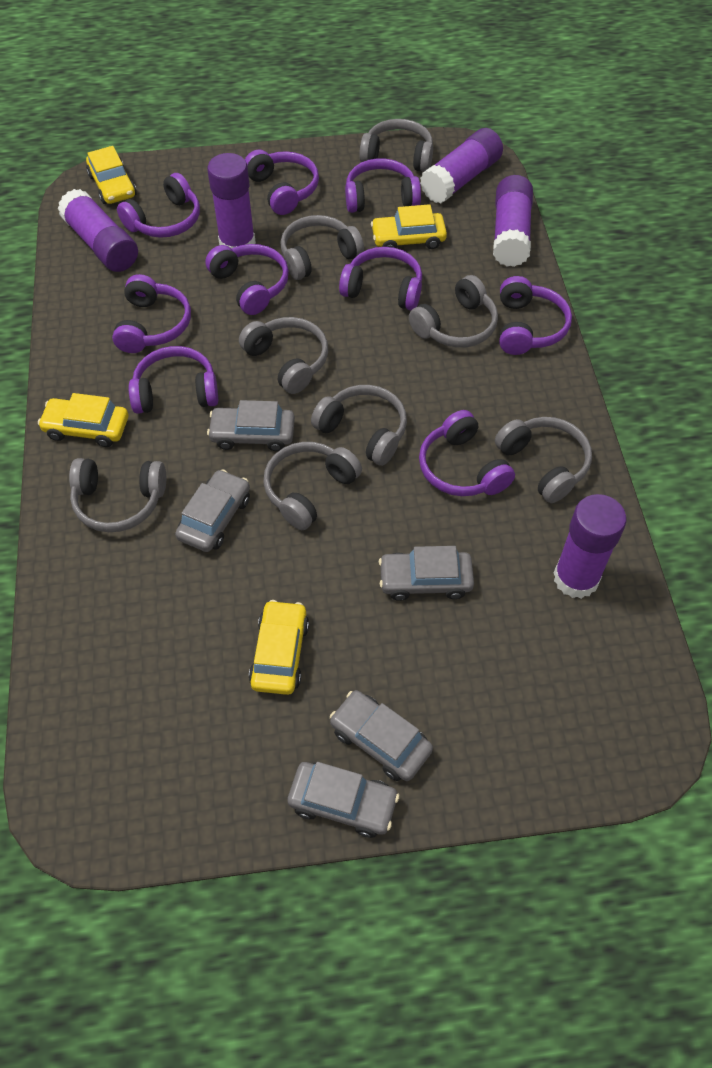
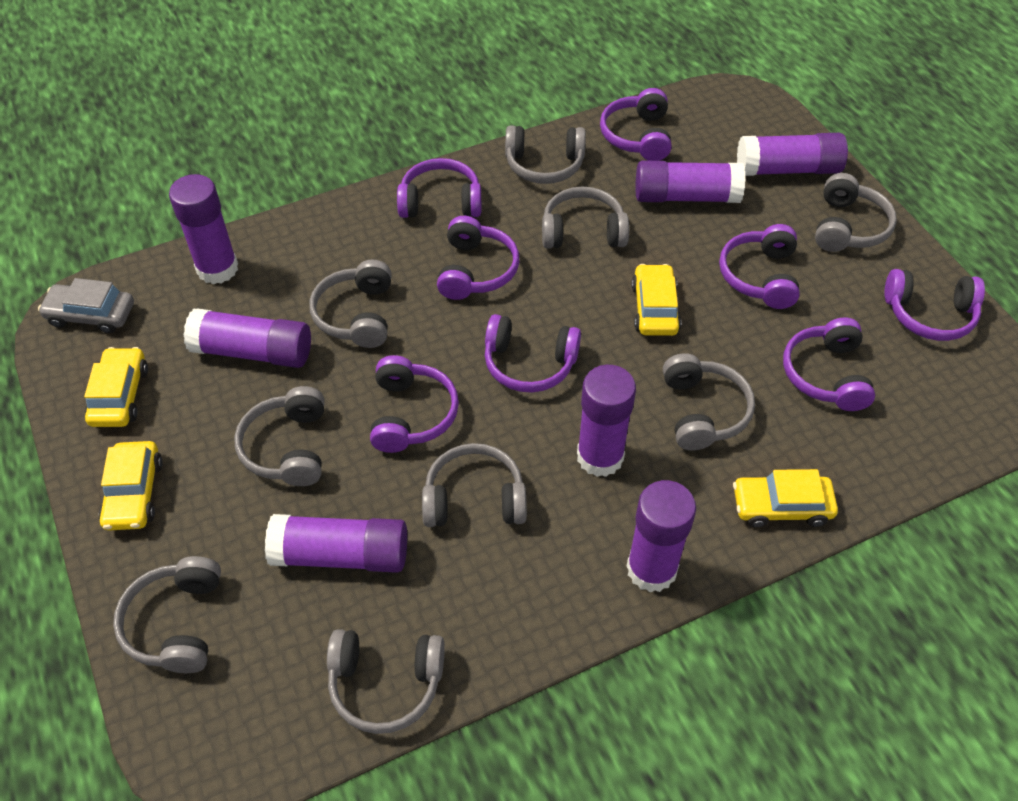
grey car: 5 -> 1
grey headphones: 8 -> 9
purple glue stick: 5 -> 7
purple headphones: 9 -> 8

